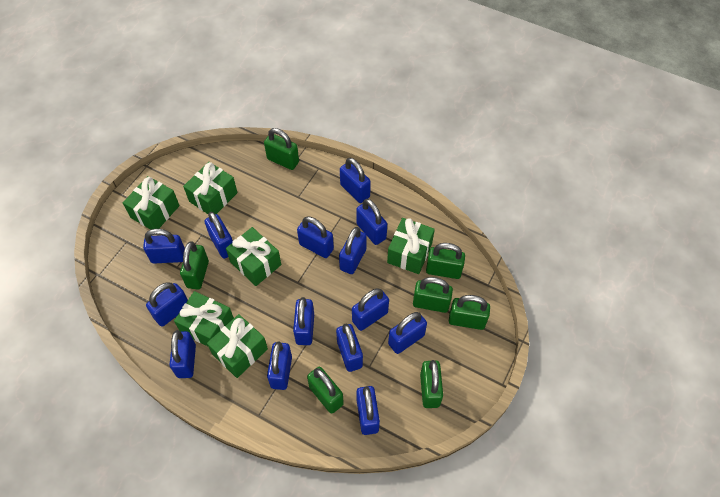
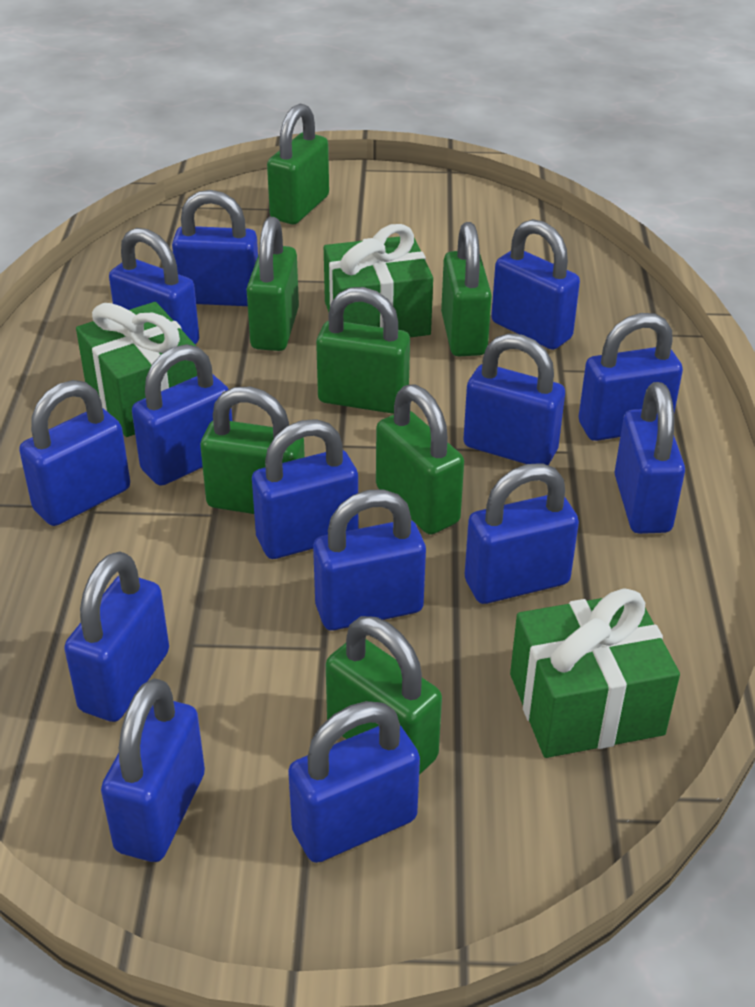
green gift: 6 -> 3

